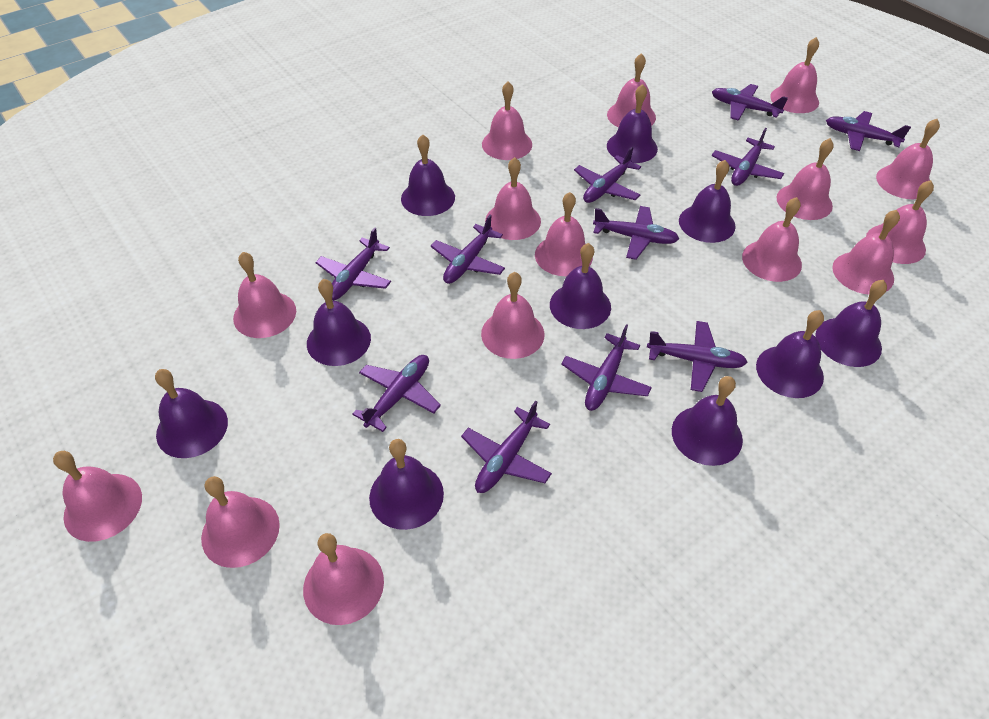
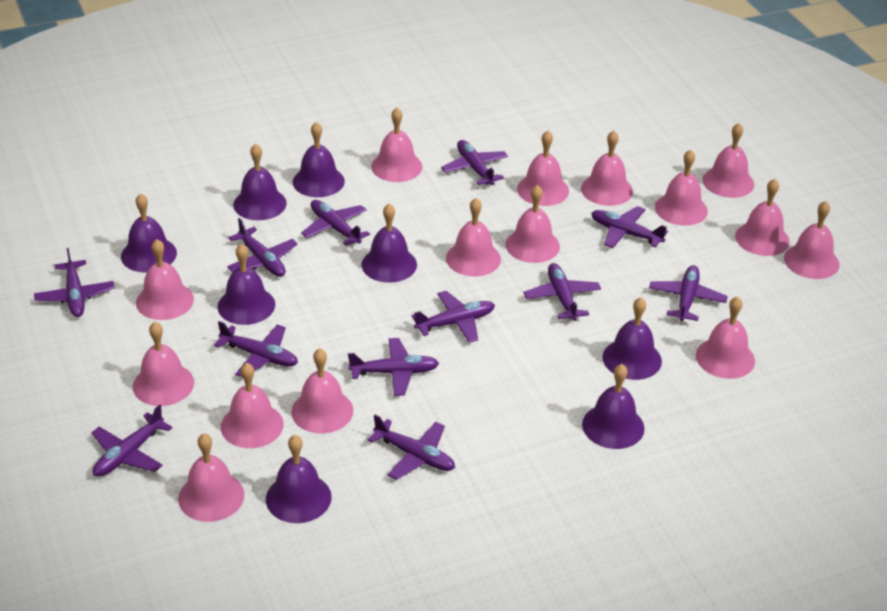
purple bell: 10 -> 8
purple plane: 11 -> 12

